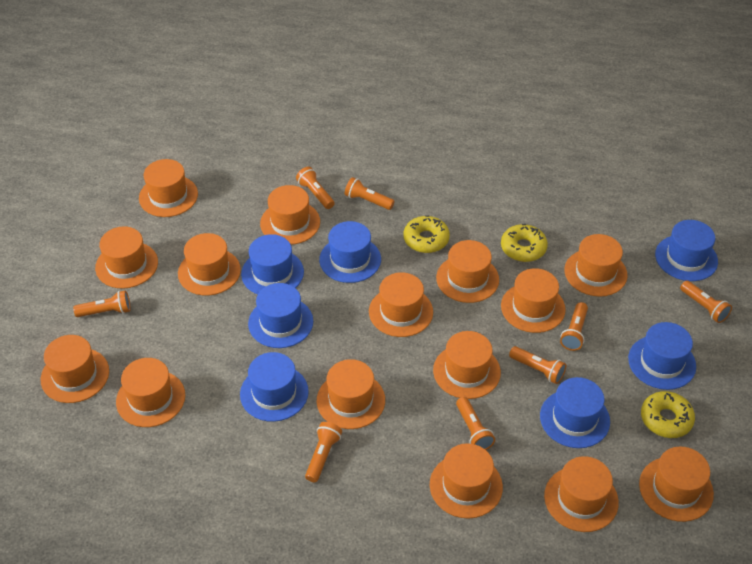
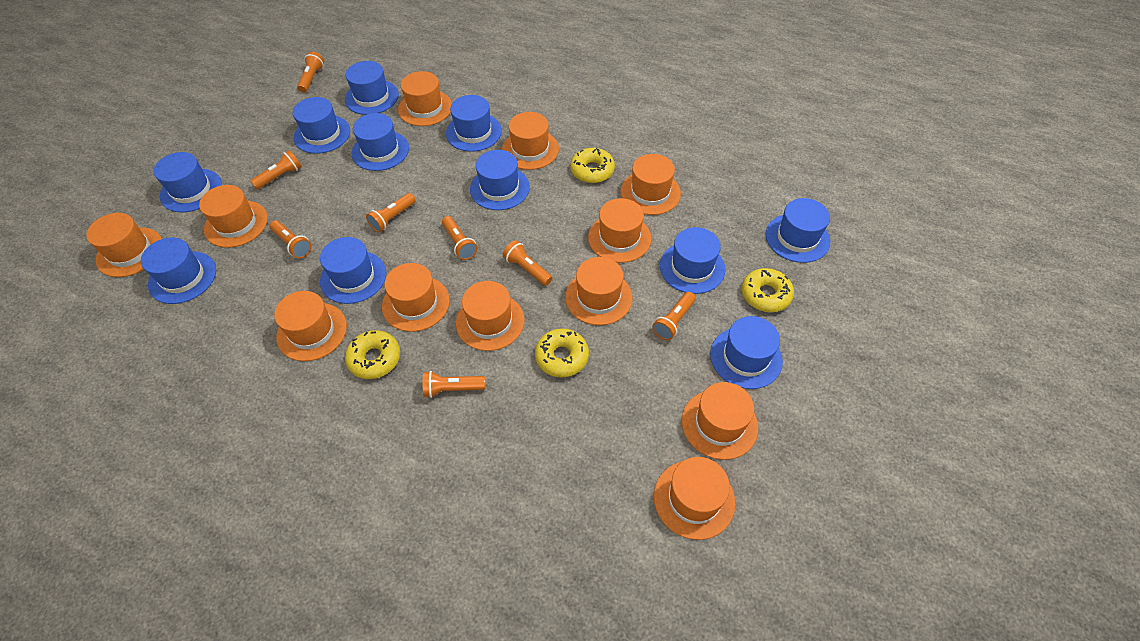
blue hat: 7 -> 11
orange hat: 15 -> 12
yellow donut: 3 -> 4

